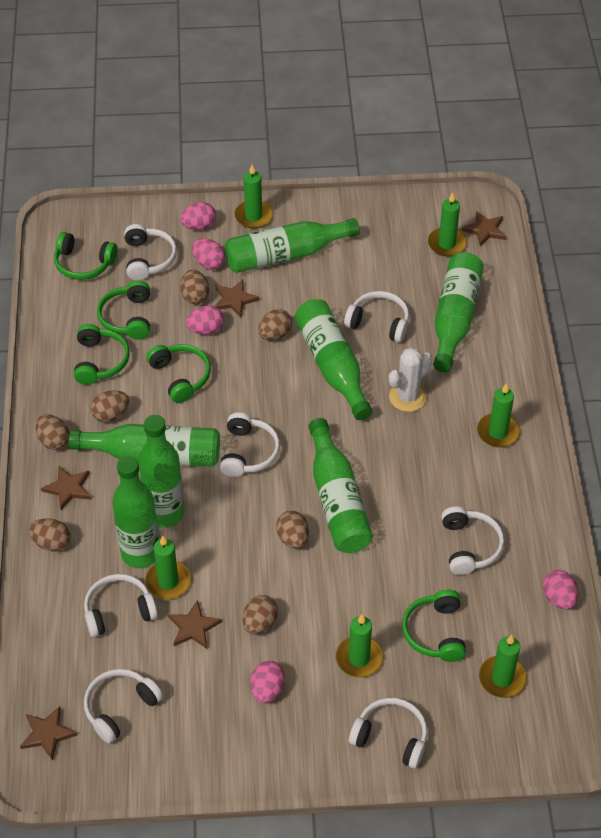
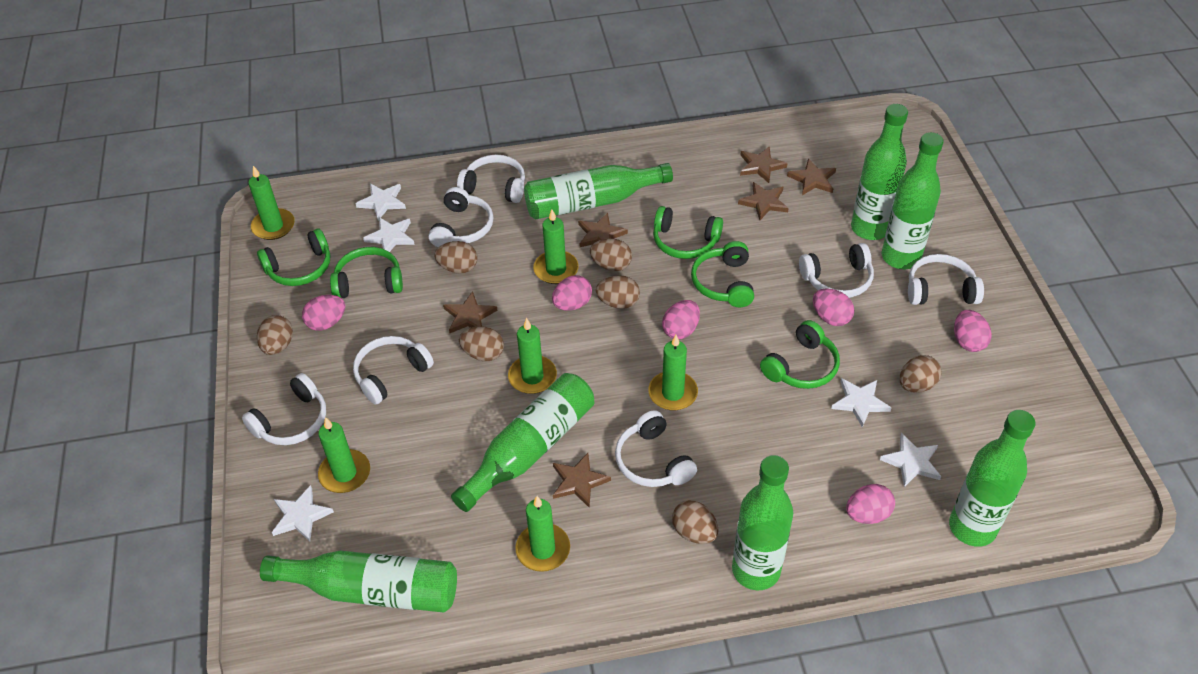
brown star: 5 -> 6
pink egg: 5 -> 6
white cactus: 1 -> 0
white star: 0 -> 5

